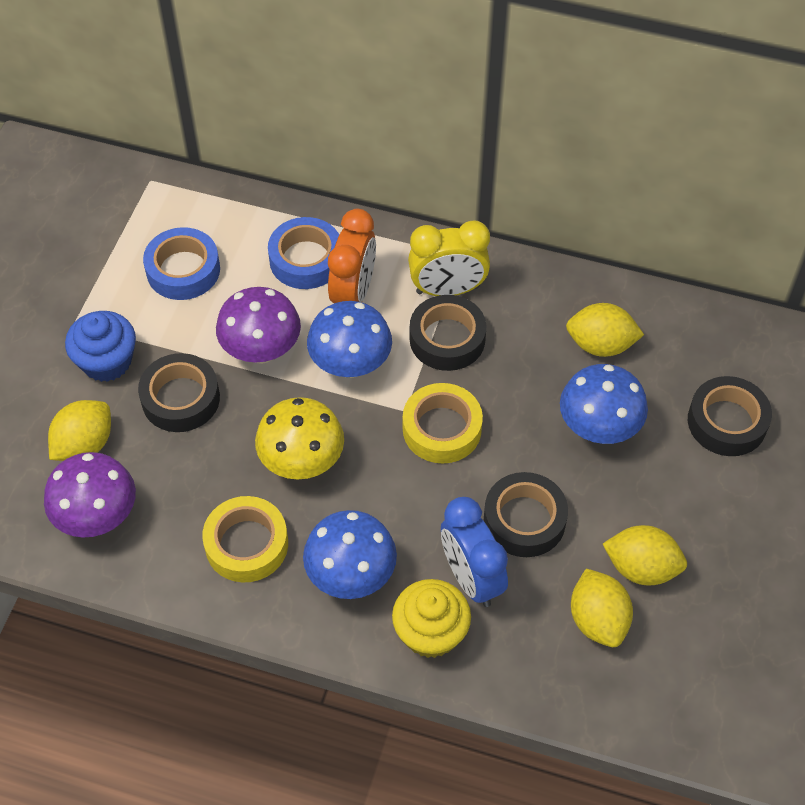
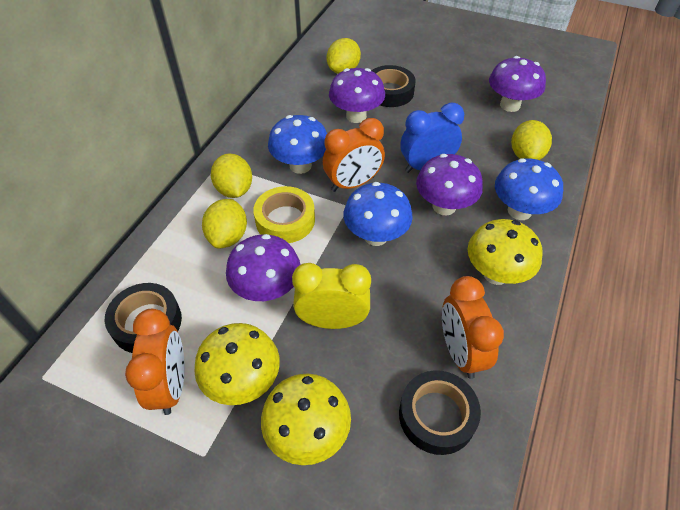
black tape: 4 -> 3
blue cupcake: 1 -> 0
blue tape: 2 -> 0
orange clock: 1 -> 3
purple mushroom: 2 -> 4
yellow cupcake: 1 -> 0
yellow mushroom: 1 -> 3
yellow tape: 2 -> 1

